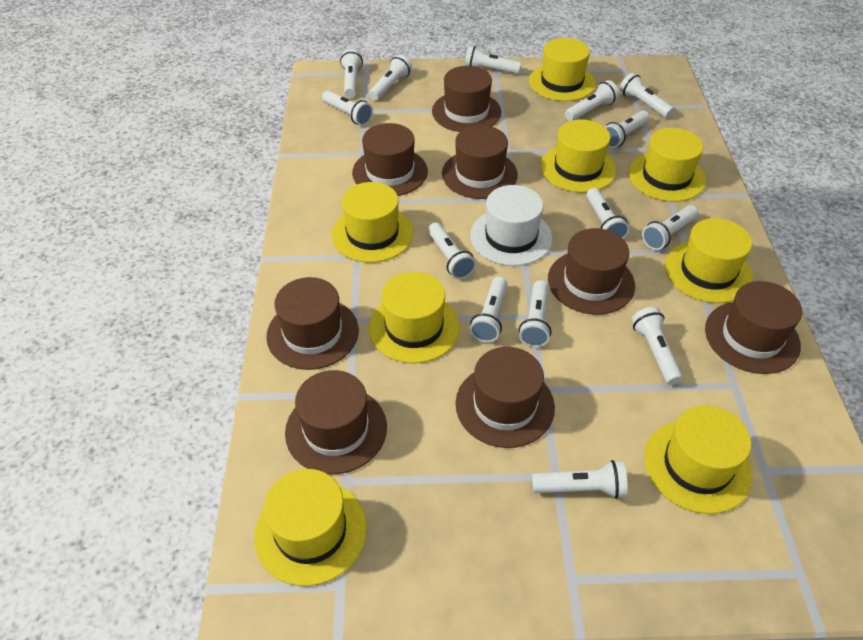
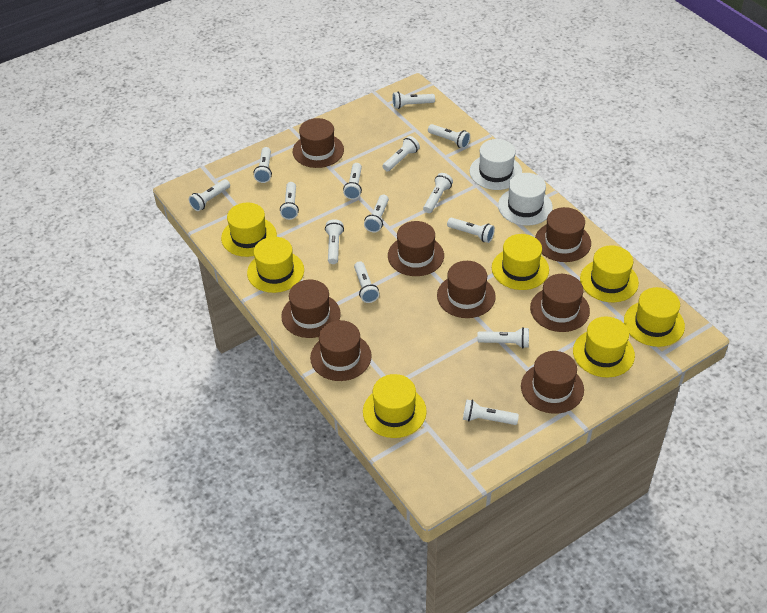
white hat: 1 -> 2
yellow hat: 8 -> 7

